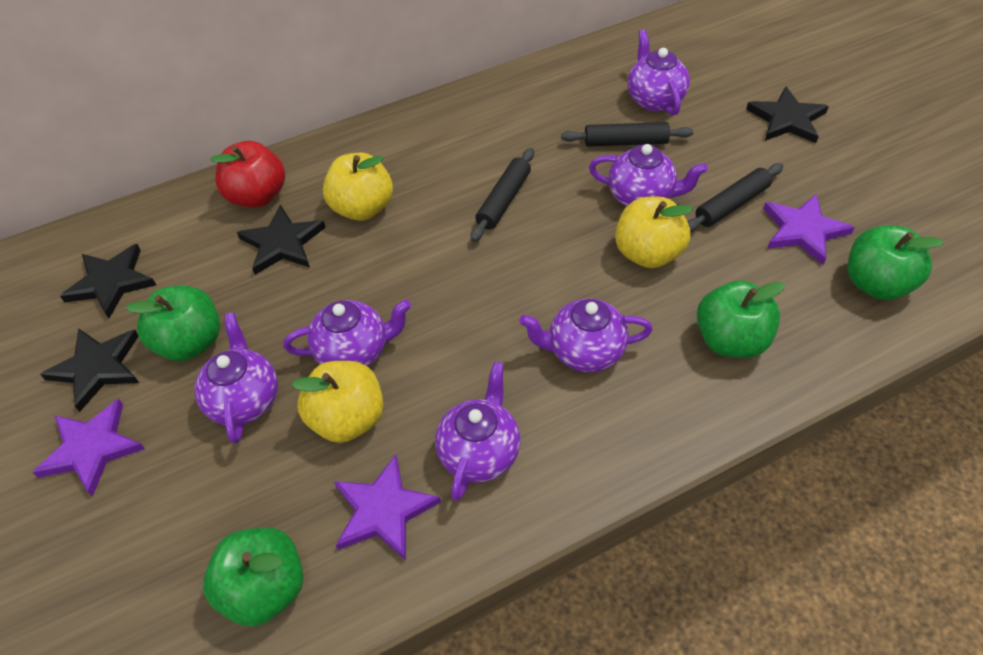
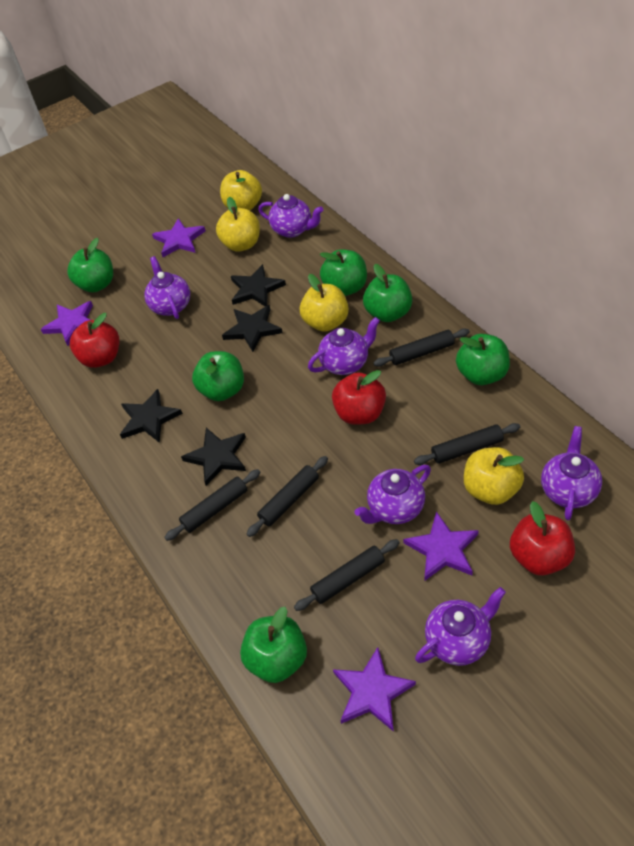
black rolling pin: 3 -> 5
green apple: 4 -> 6
purple star: 3 -> 4
red apple: 1 -> 3
yellow apple: 3 -> 4

